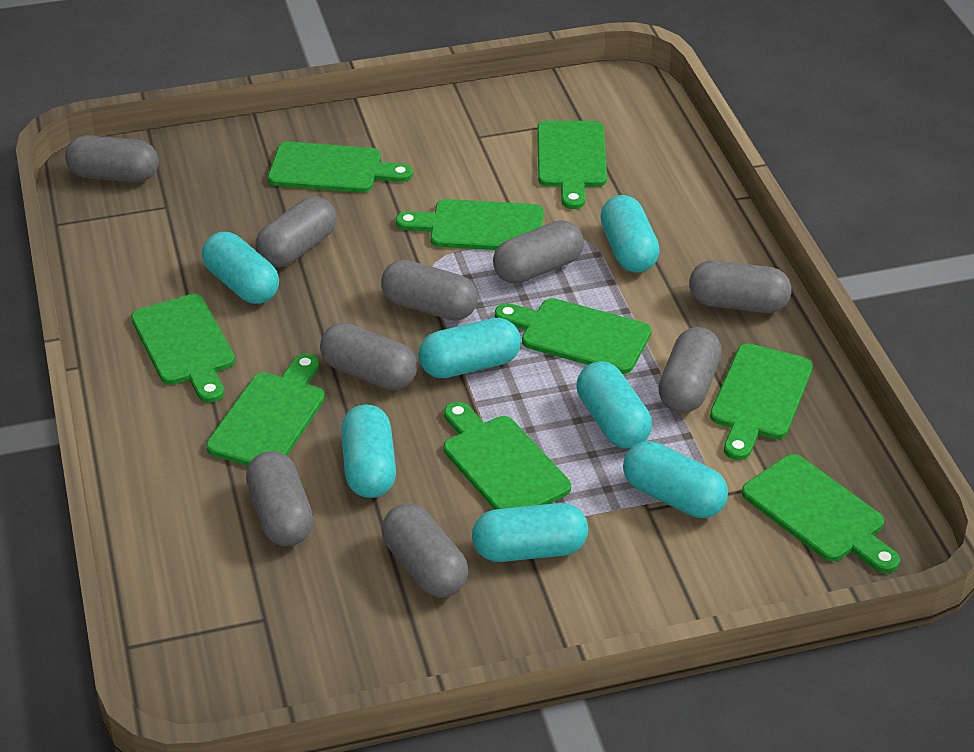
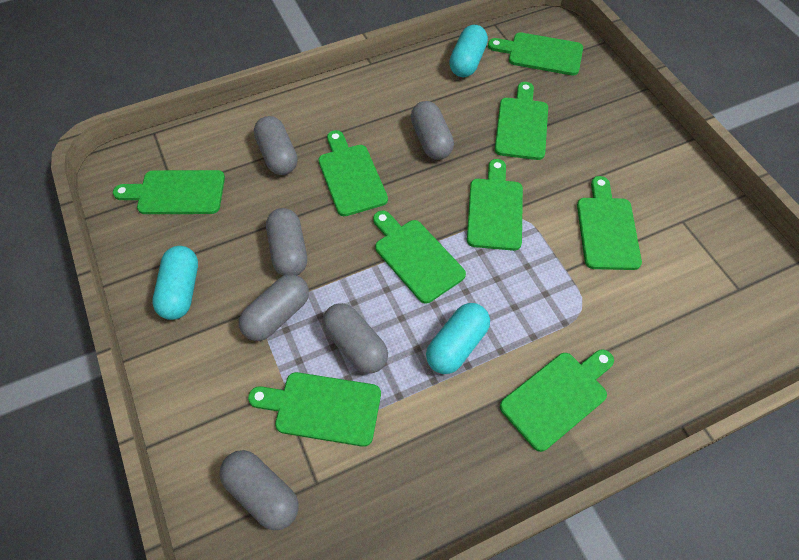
grey capsule: 9 -> 6
turquoise capsule: 7 -> 3

